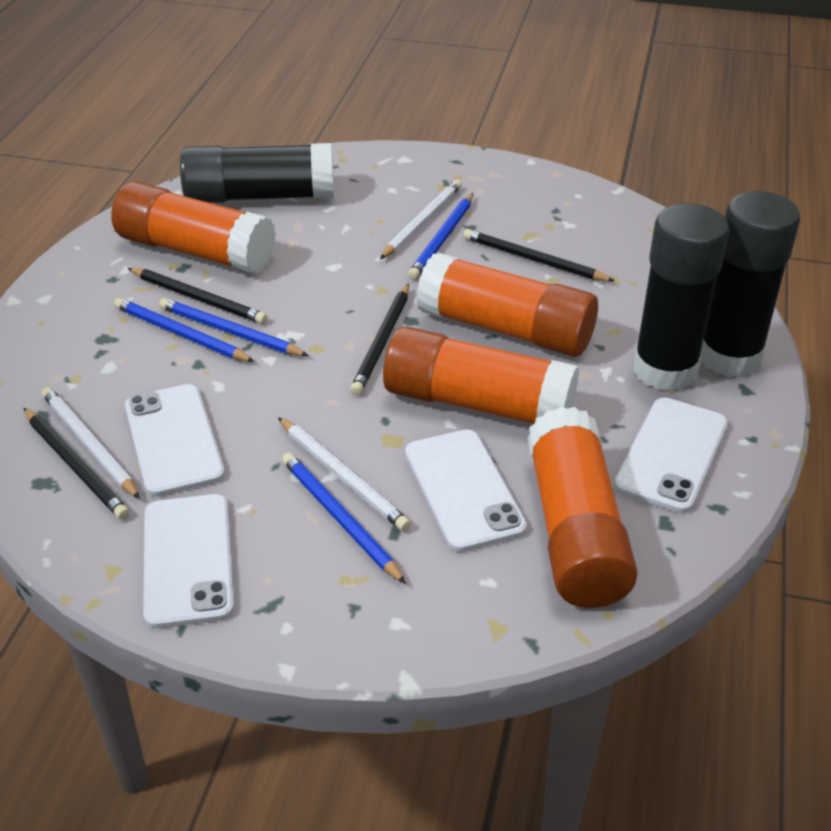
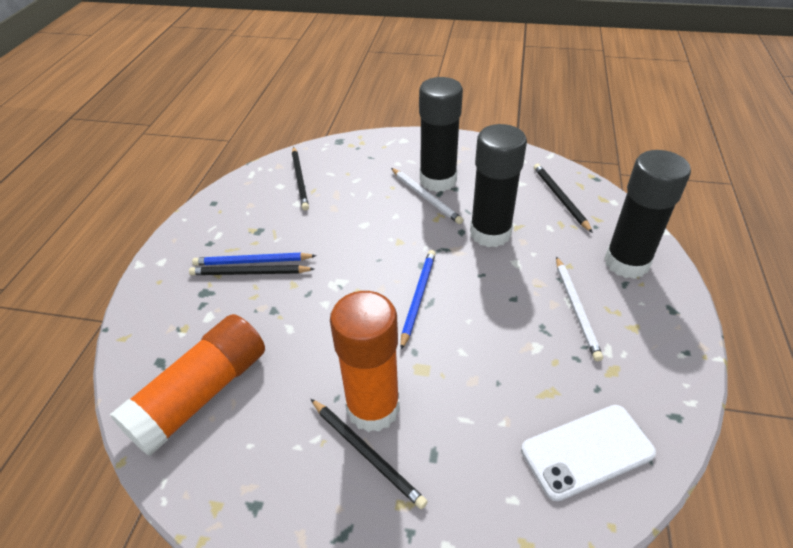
blue pencil: 4 -> 2
orange glue stick: 4 -> 2
white pencil: 3 -> 2
white phone: 4 -> 1

